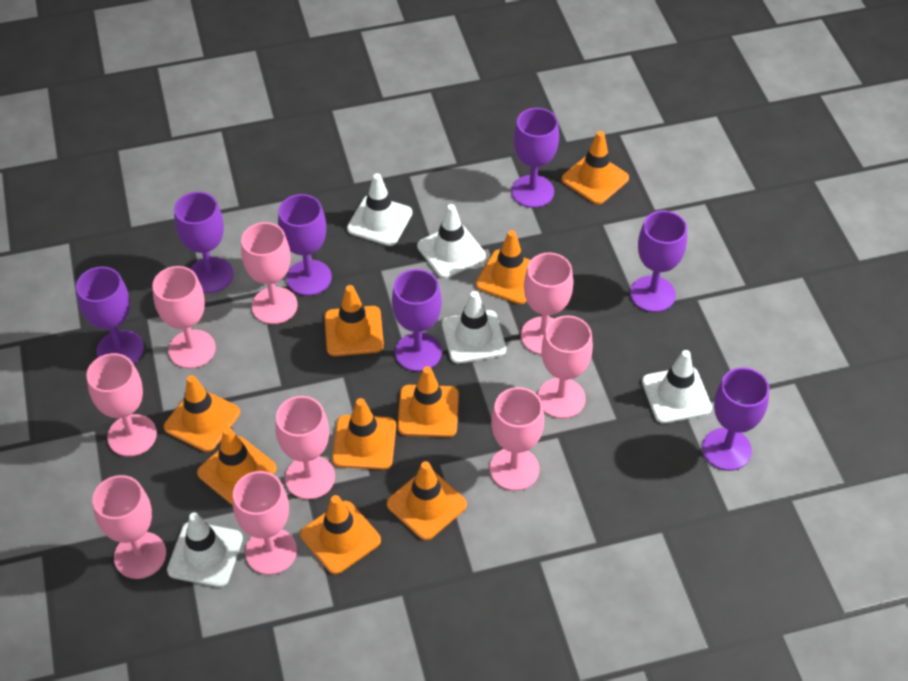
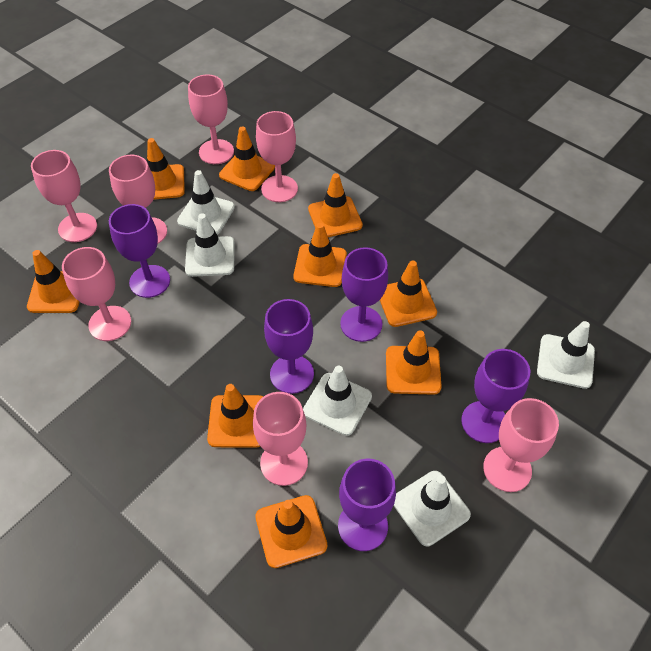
pink goblet: 9 -> 7
purple goblet: 7 -> 5

